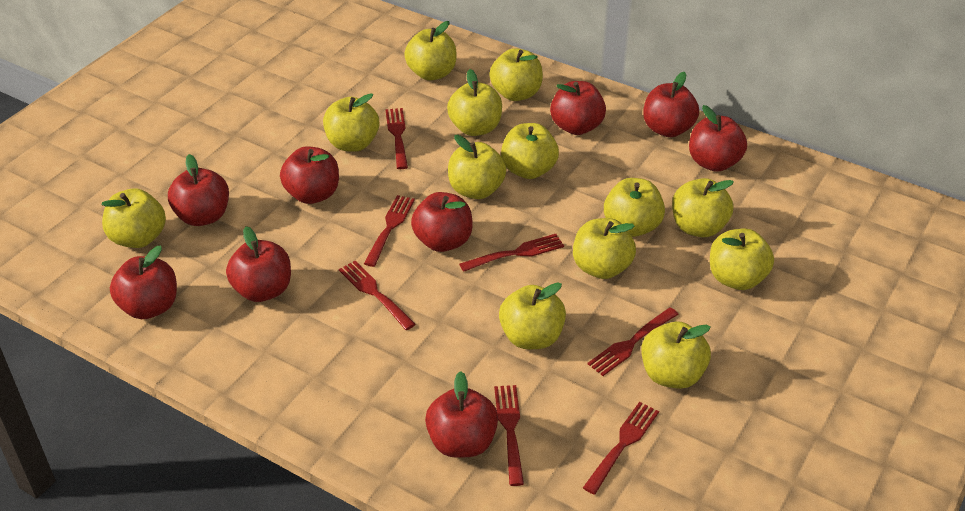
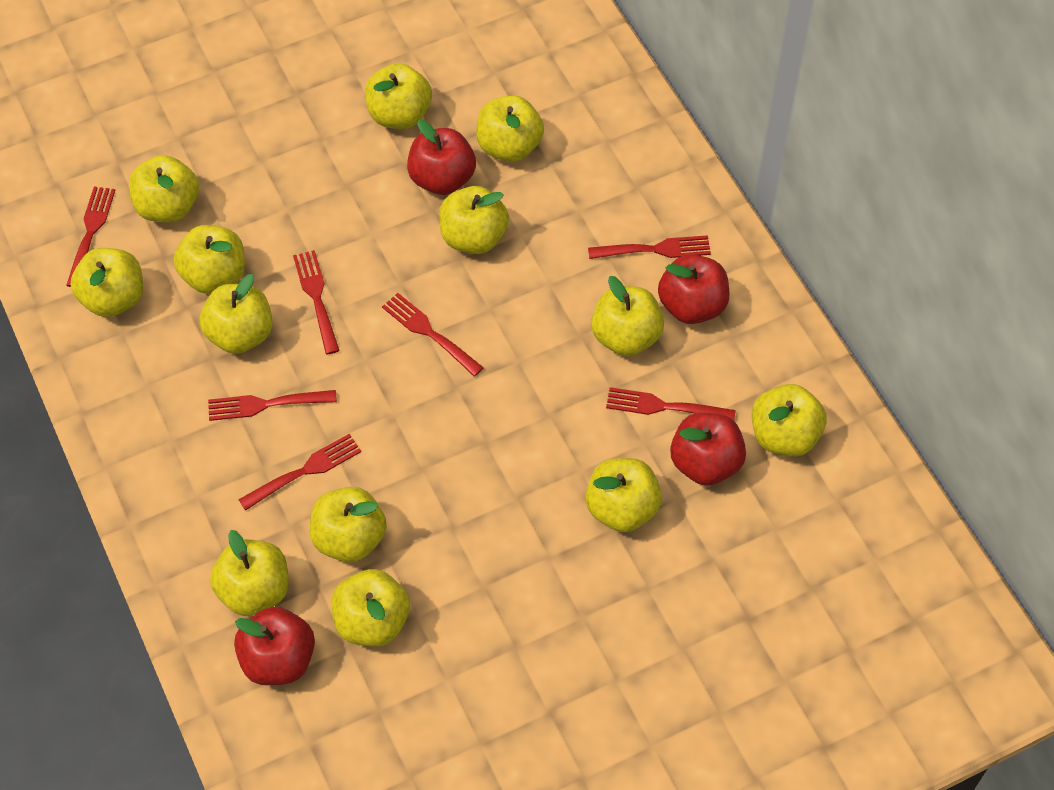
red apple: 9 -> 4

